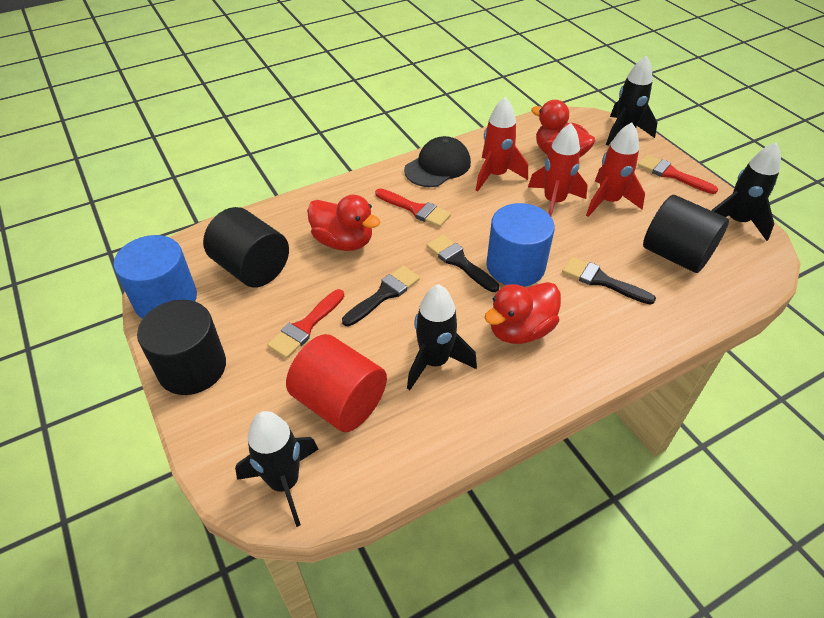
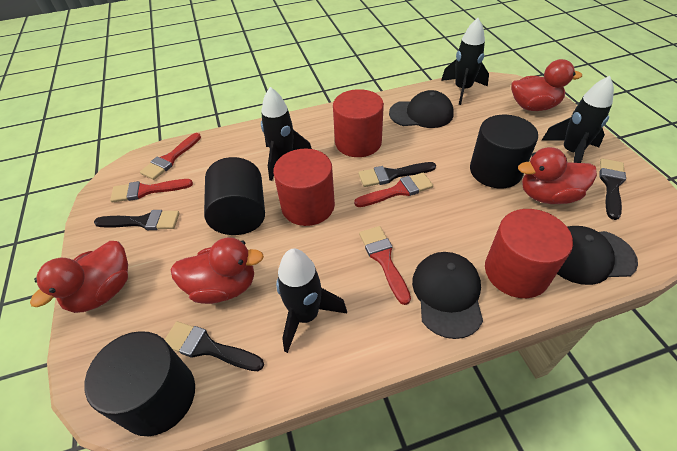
black brush: 3 -> 4
black cap: 1 -> 3
blue cylinder: 2 -> 0
red brush: 3 -> 4
red cylinder: 1 -> 3
red duck: 3 -> 4
red rocket: 3 -> 0

